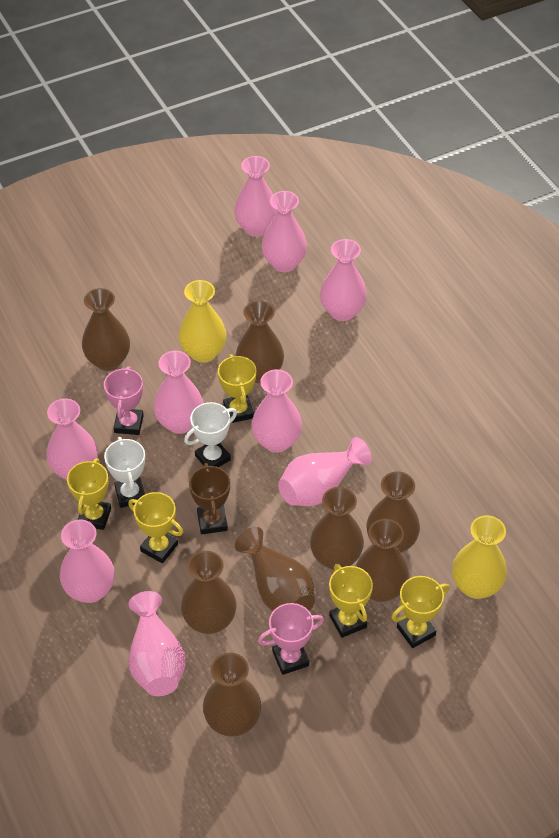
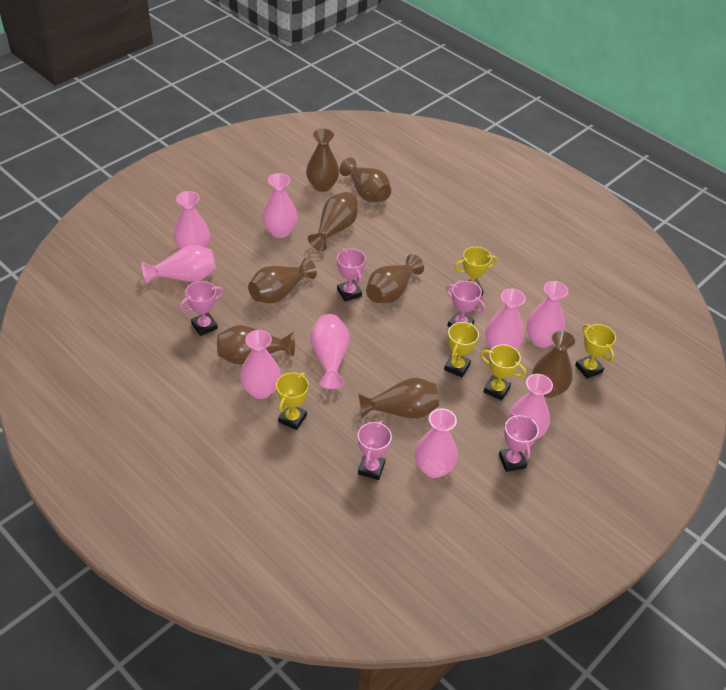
brown trophy: 1 -> 0
pink trophy: 2 -> 5
white trophy: 2 -> 0
yellow vase: 2 -> 0

